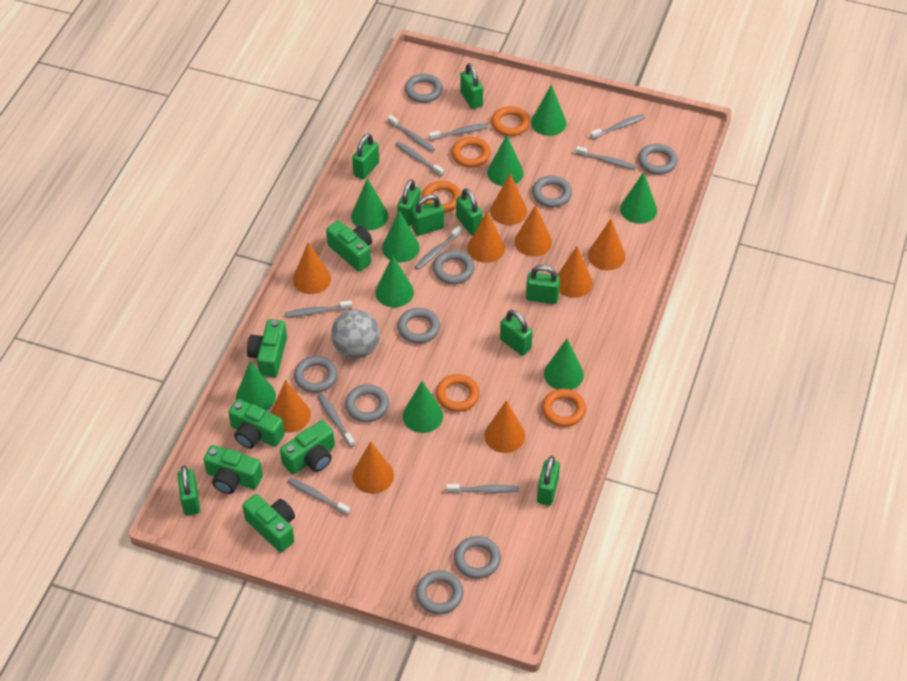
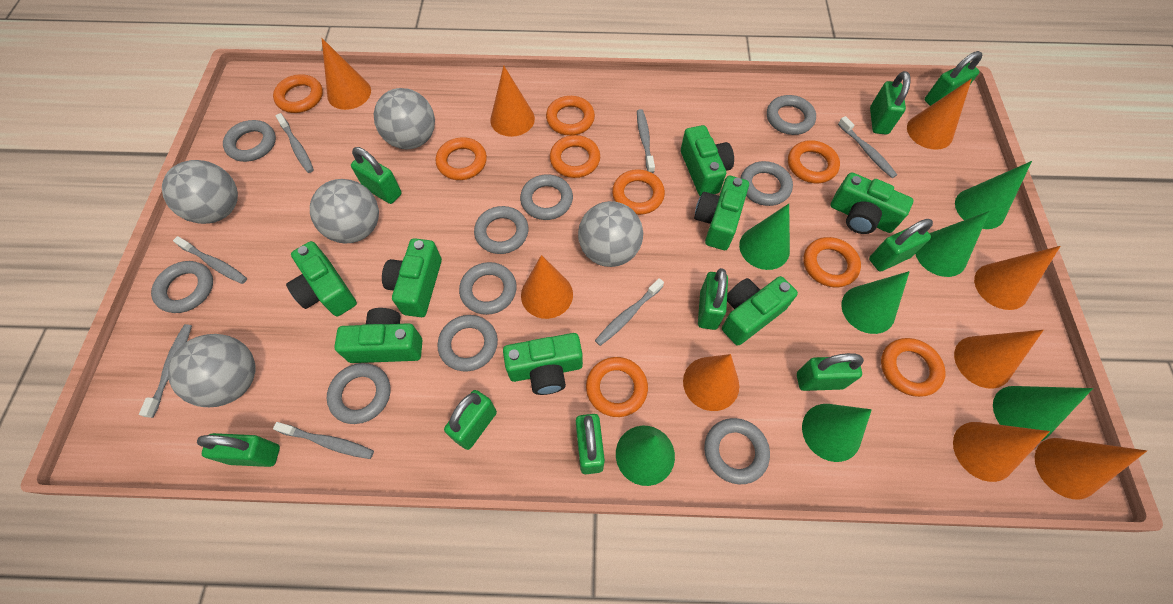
green camera: 6 -> 8
green cone: 9 -> 7
grey ball: 1 -> 5
grey ring: 9 -> 10
grey toothbrush: 10 -> 7
orange ring: 5 -> 9

